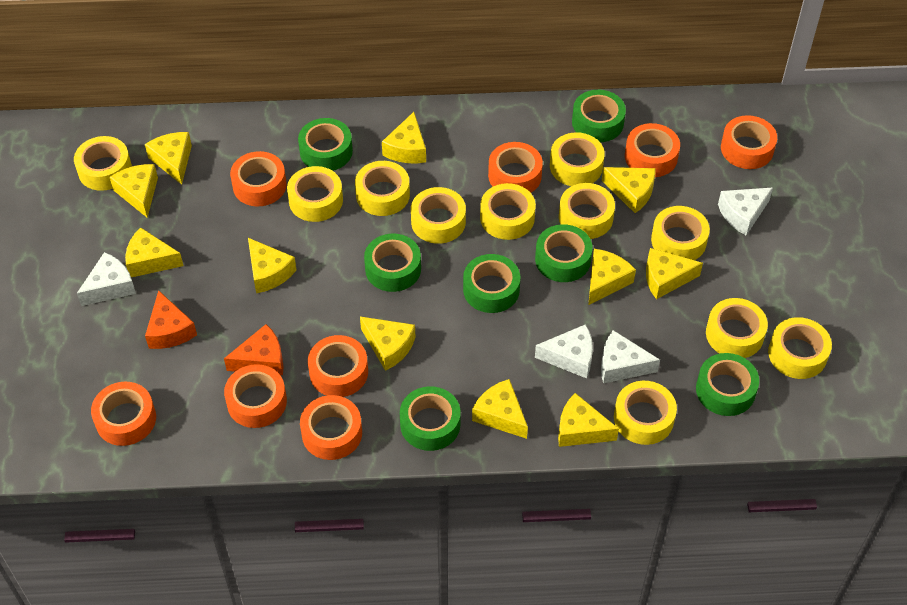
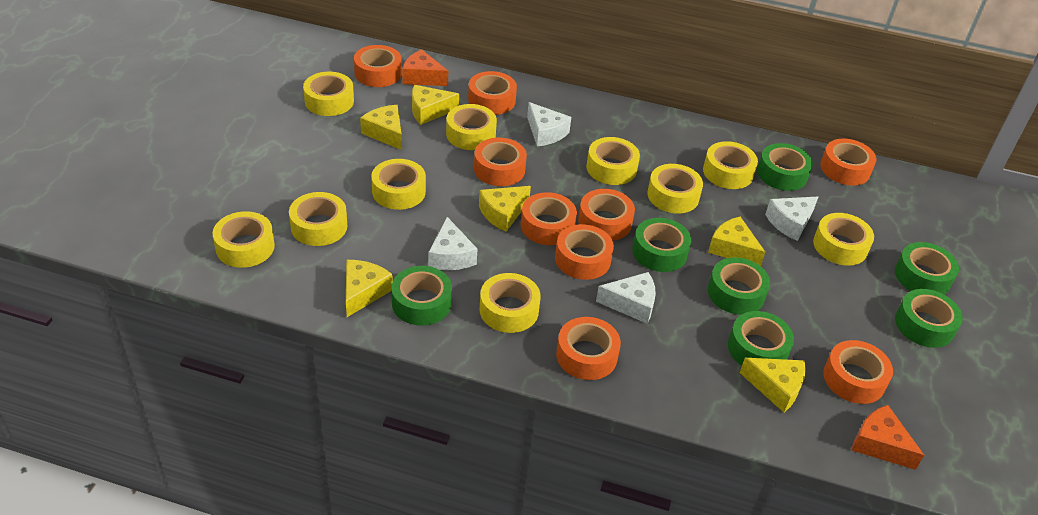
orange tape: 8 -> 9
yellow cheese: 11 -> 6
yellow tape: 11 -> 10

